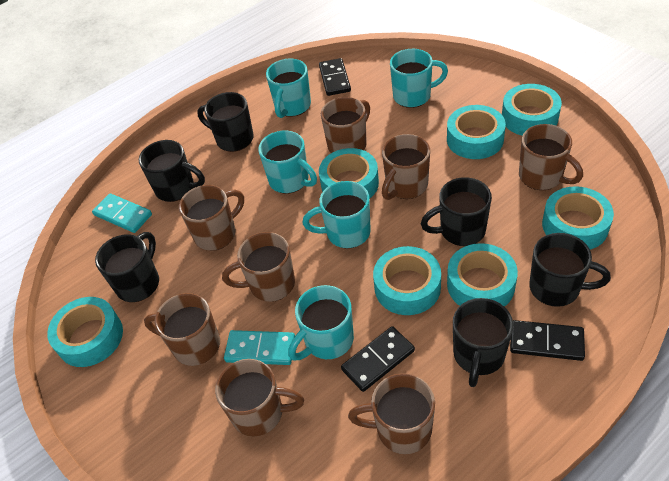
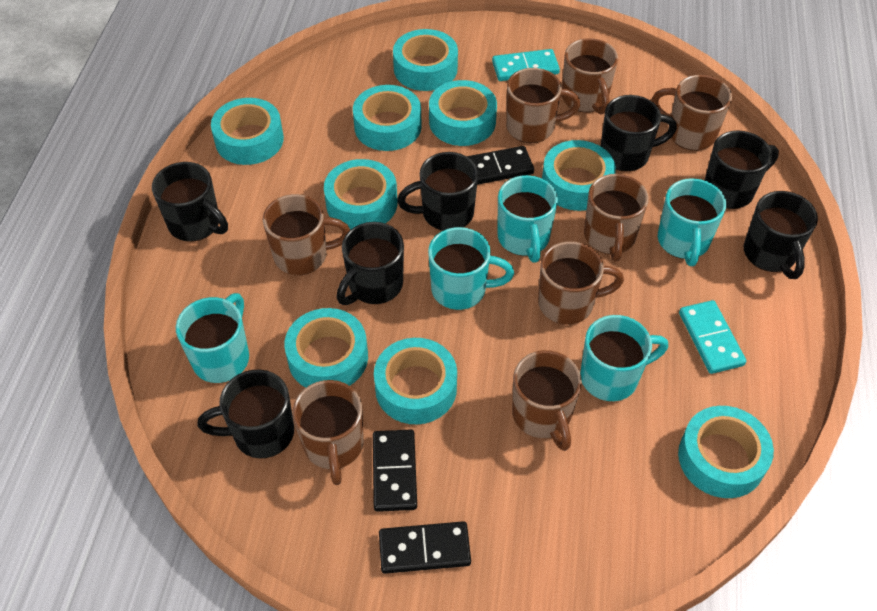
black mug: 6 -> 7
turquoise tape: 7 -> 9

